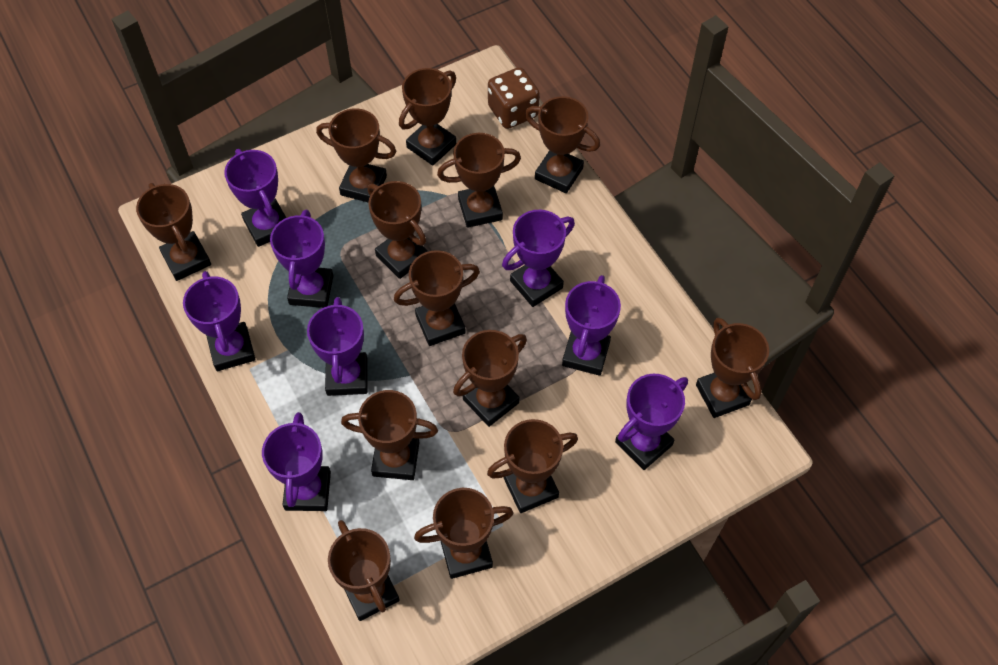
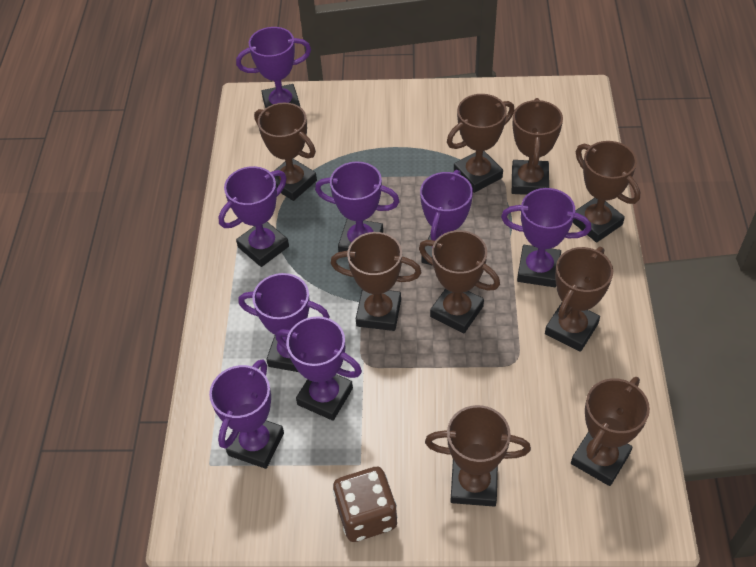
brown trophy: 13 -> 9

